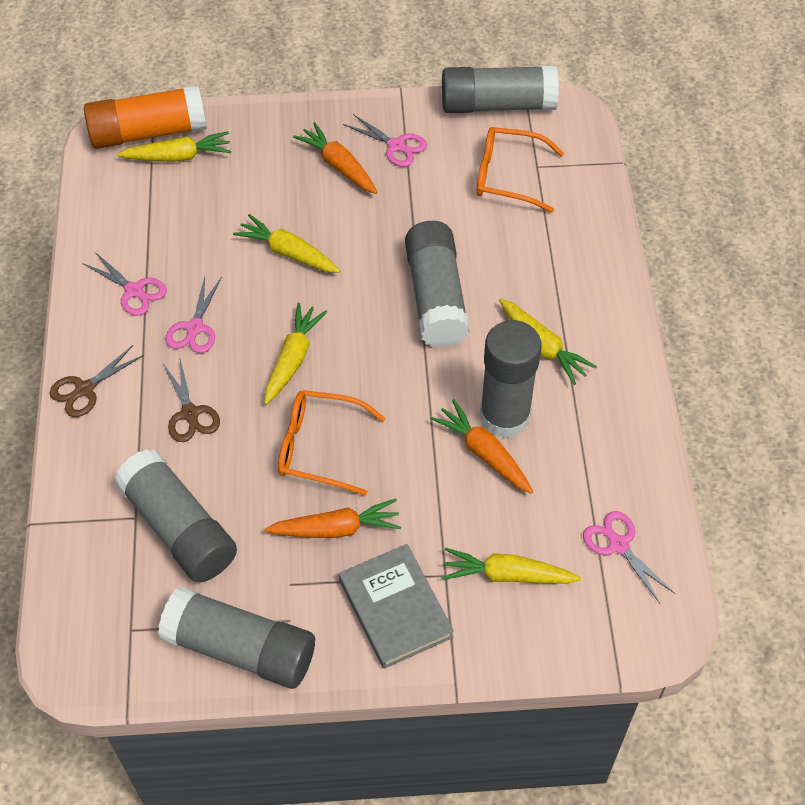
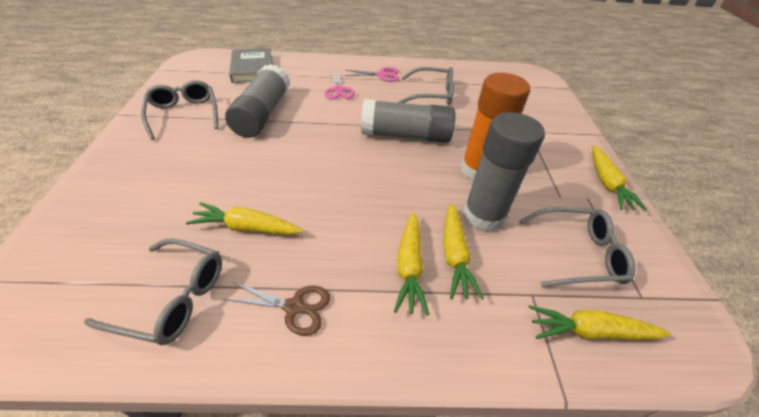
brown scissors: 2 -> 1
grey glasses: 0 -> 4
grey glue stick: 5 -> 3
orange carrot: 3 -> 0
orange glasses: 2 -> 0
pink scissors: 4 -> 2

